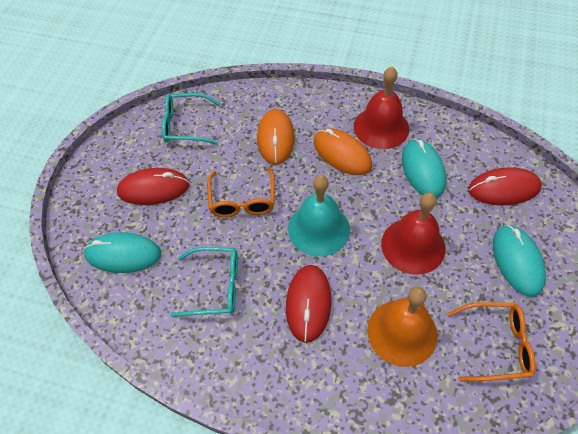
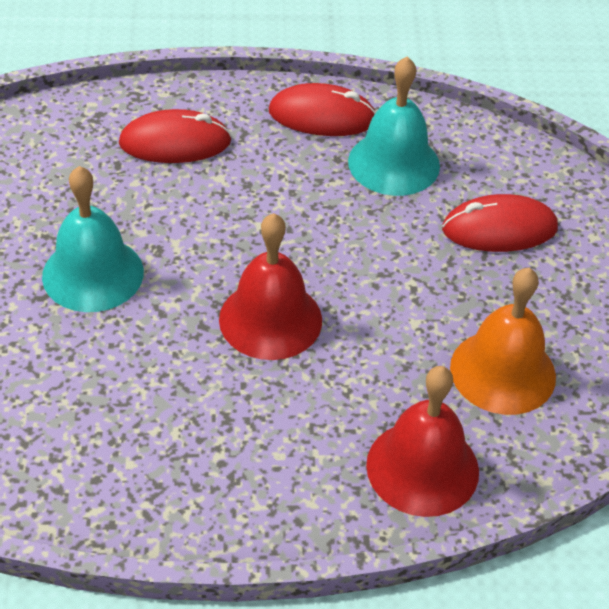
orange glasses: 2 -> 0
orange mouse: 2 -> 0
turquoise bell: 1 -> 2
turquoise glasses: 2 -> 0
turquoise mouse: 3 -> 0

